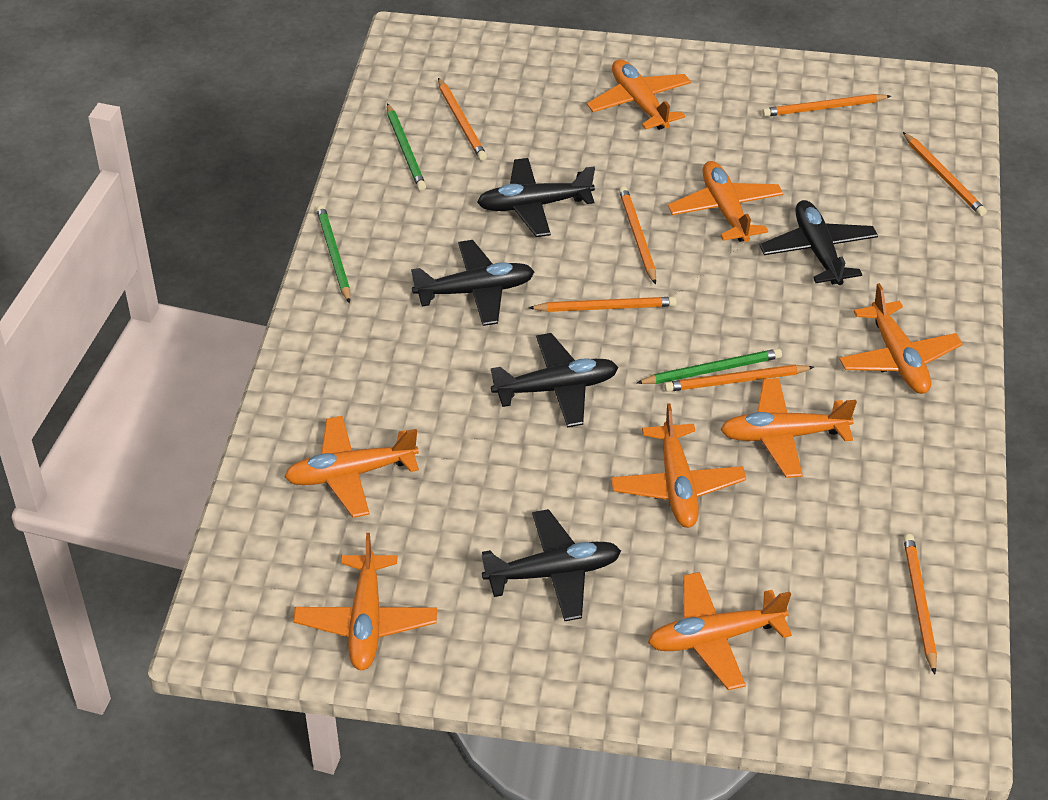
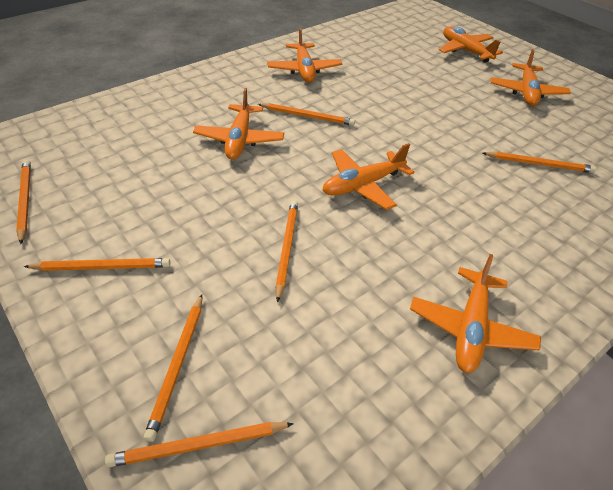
black plane: 5 -> 0
green pencil: 3 -> 0
orange plane: 8 -> 6

